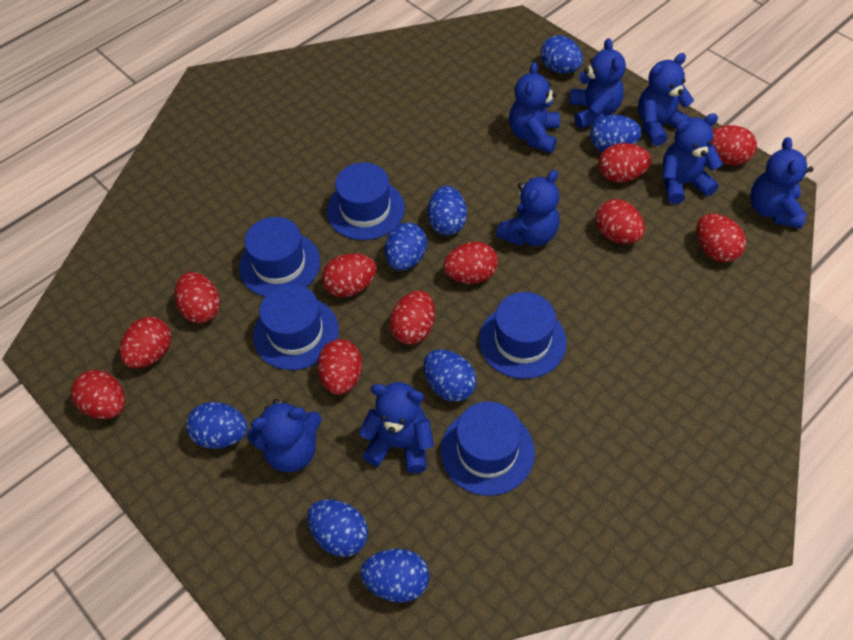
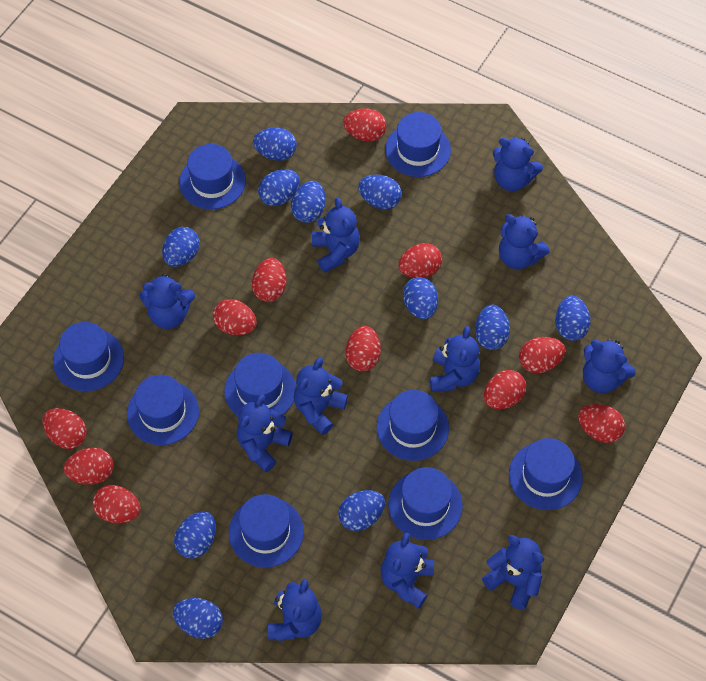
blue egg: 8 -> 11
blue hat: 5 -> 9
blue teddy bear: 8 -> 11

